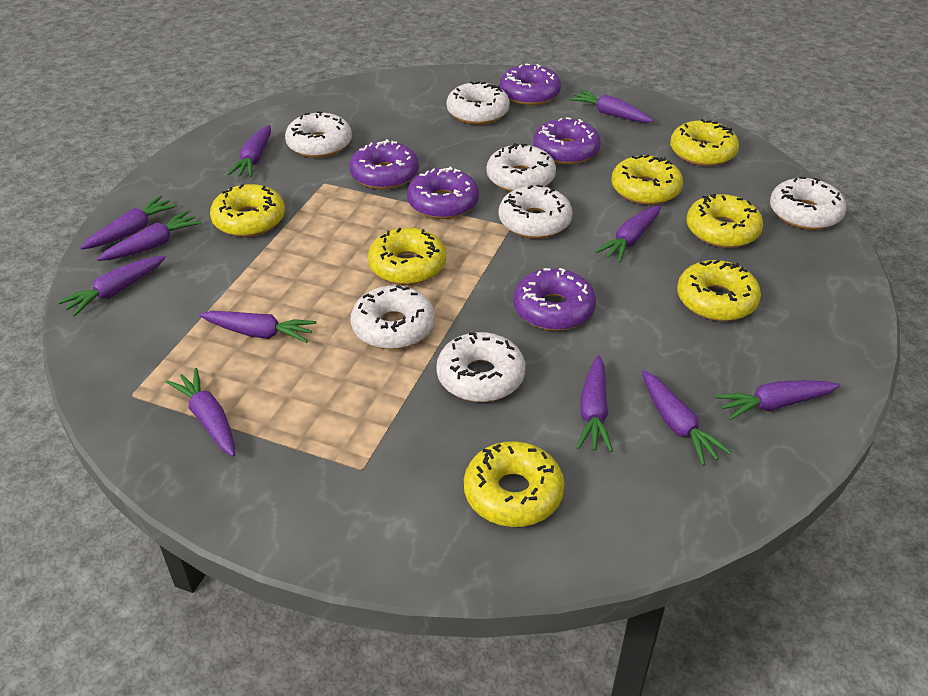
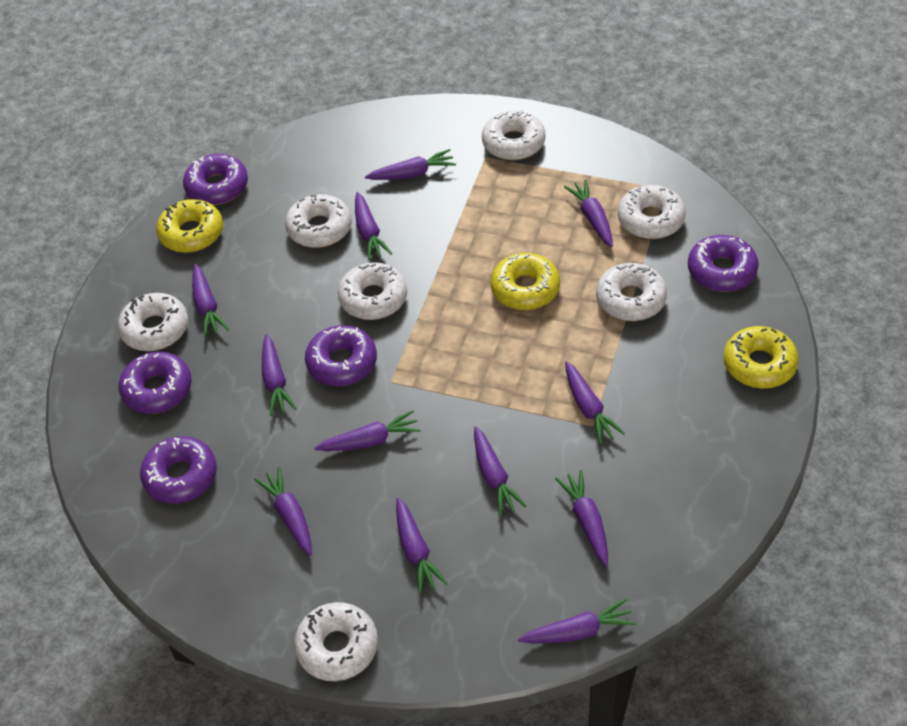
purple carrot: 11 -> 12
yellow donut: 7 -> 3

